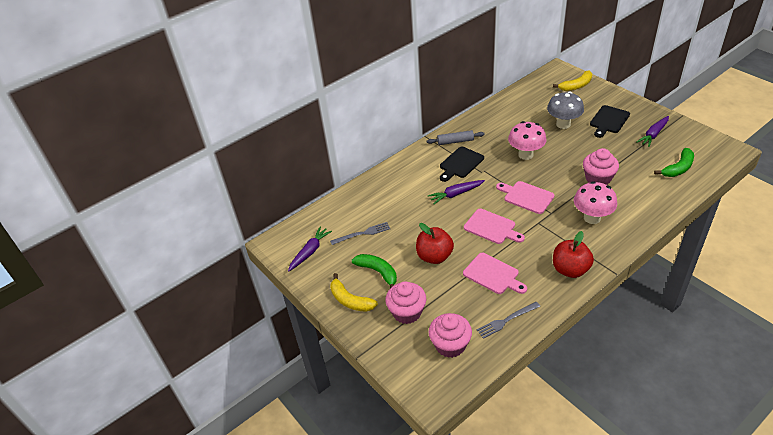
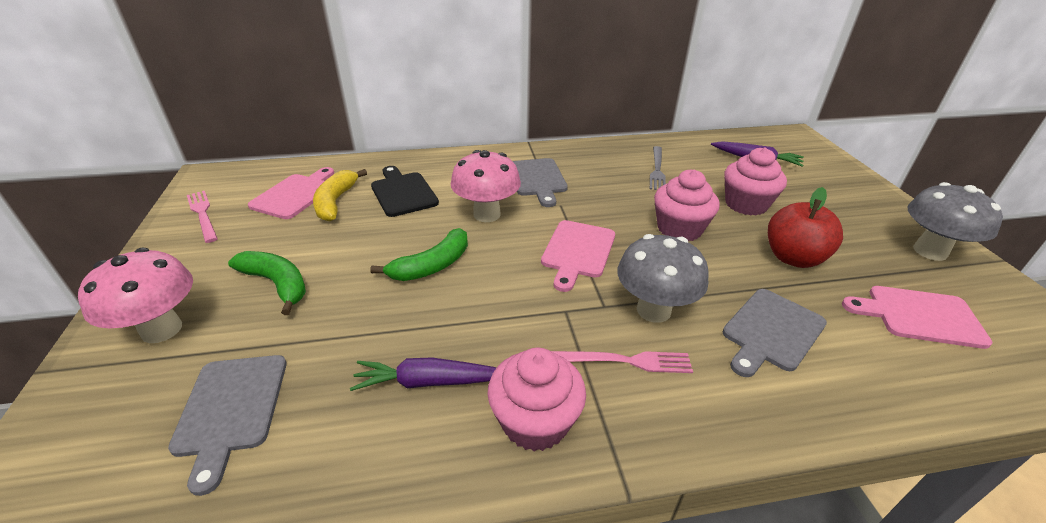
black cutting board: 2 -> 1
grey cutting board: 0 -> 3
grey fork: 2 -> 1
grey mushroom: 1 -> 2
grey rolling pin: 1 -> 0
pink fork: 0 -> 2
purple carrot: 3 -> 2
red apple: 2 -> 1
yellow banana: 2 -> 1

